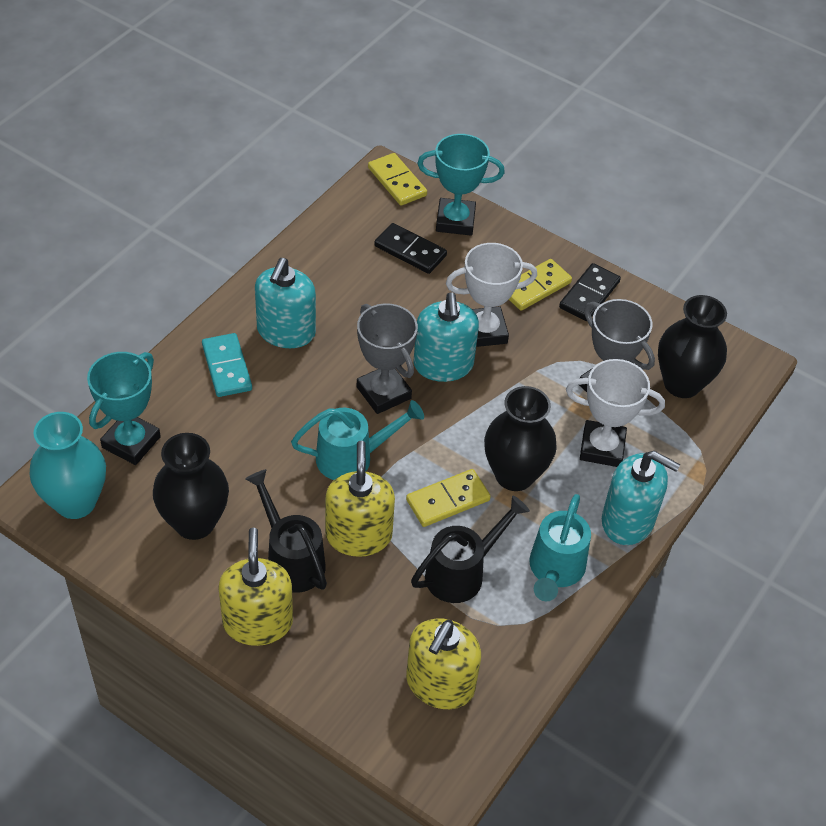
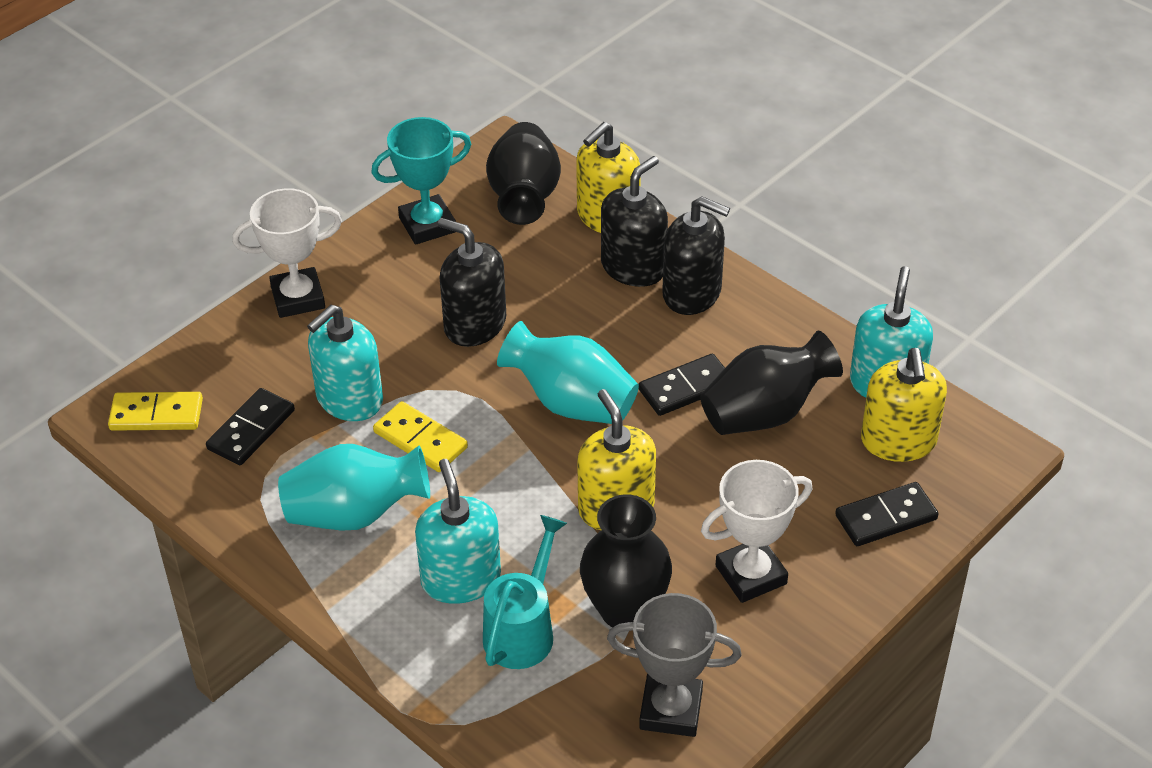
black domino: 2 -> 3
black soap dispenser: 0 -> 3
black watering can: 2 -> 0
grey trophy: 2 -> 1
turquoise domino: 1 -> 0
turquoise trophy: 2 -> 1
turquoise vase: 1 -> 2
turquoise watering can: 2 -> 1
yellow domino: 3 -> 2

